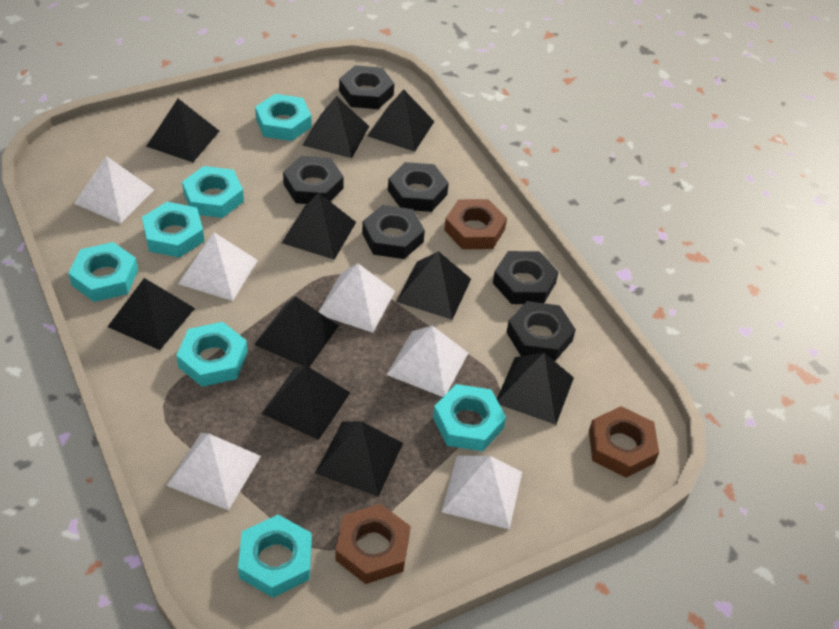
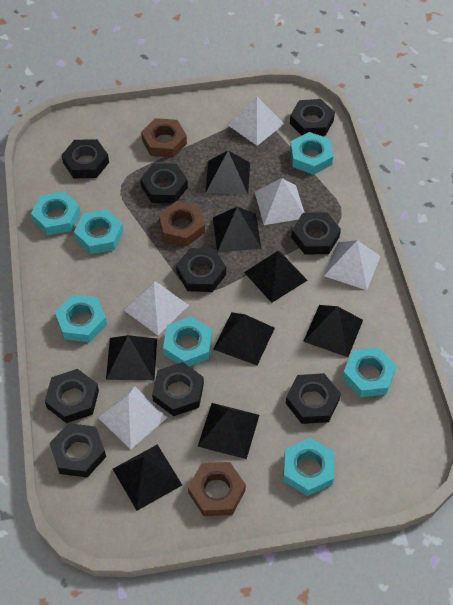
black nut: 6 -> 9
black pyramid: 10 -> 8
white pyramid: 6 -> 5

